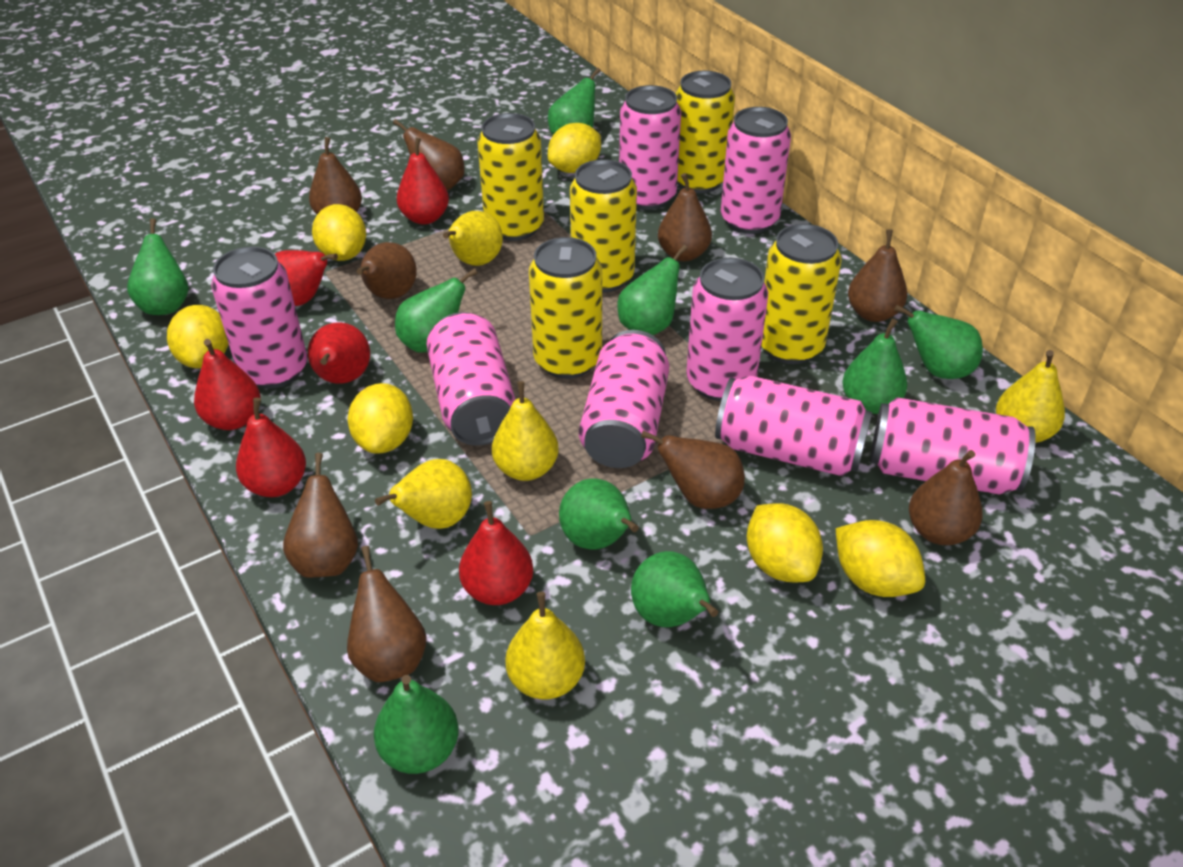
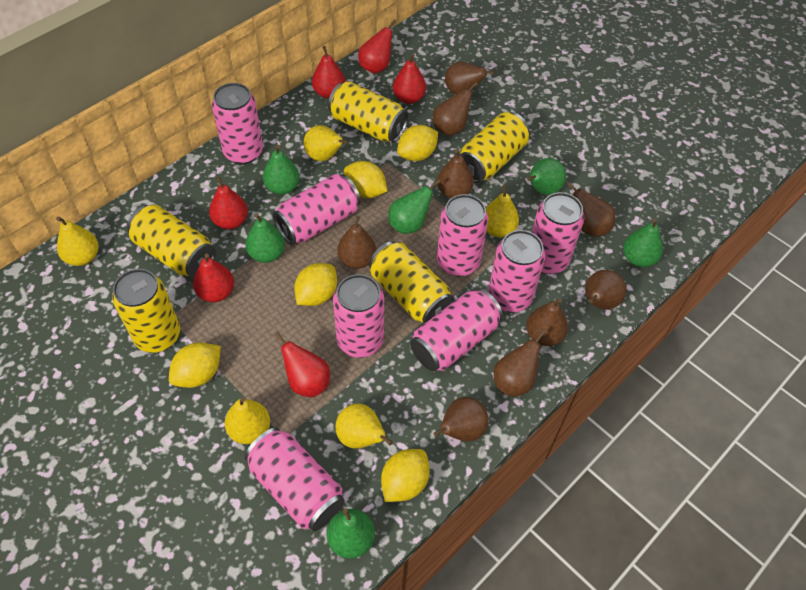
green pear: 9 -> 6
yellow lemon: 6 -> 5

